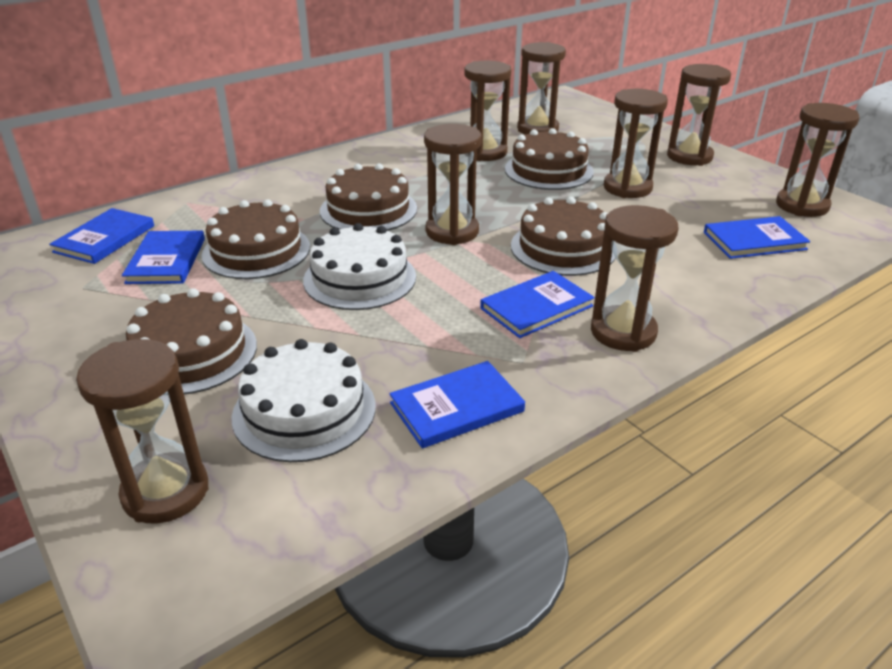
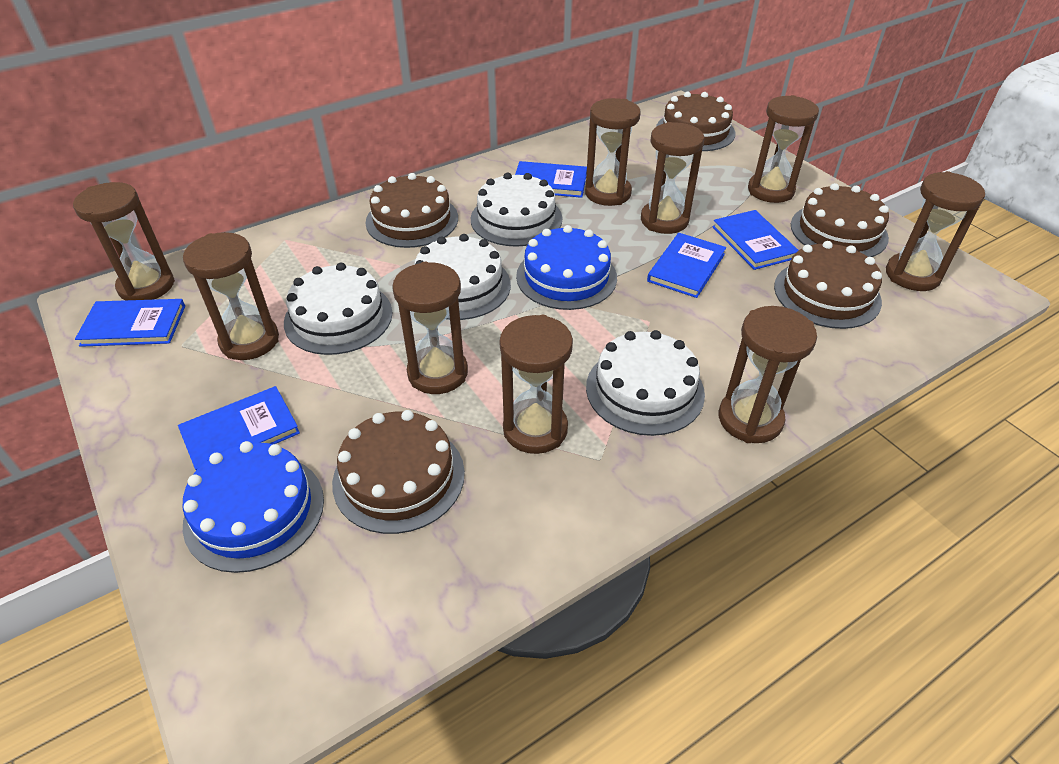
blue cake: 0 -> 2
brown hourglass: 8 -> 9
white cake: 2 -> 4

